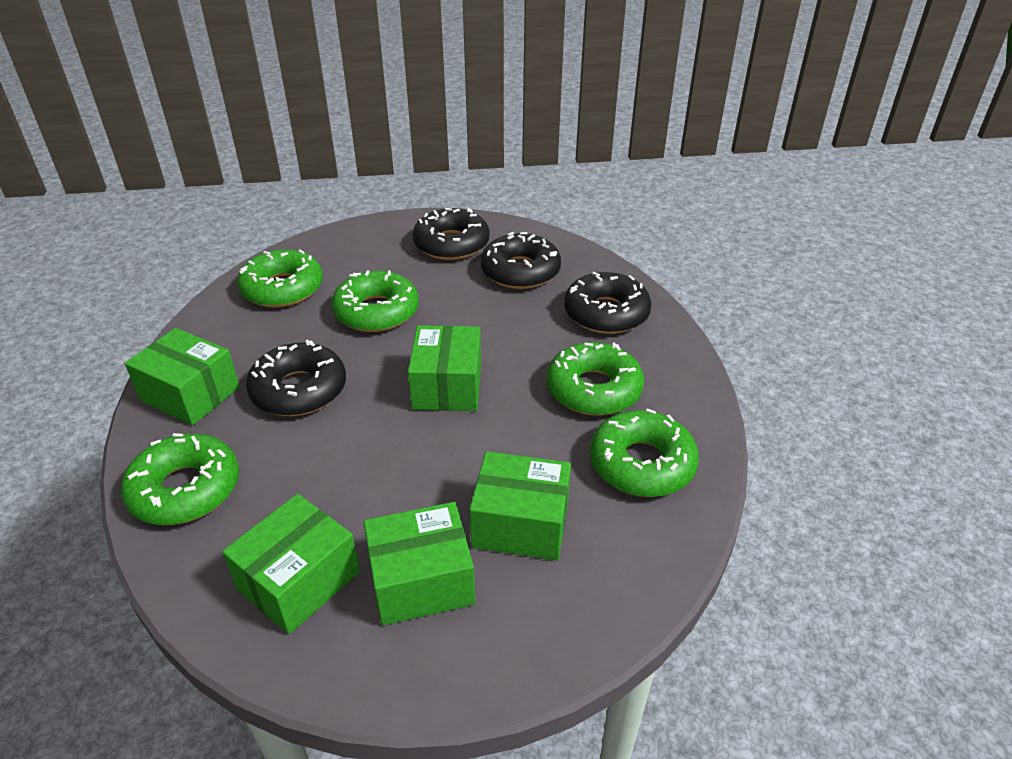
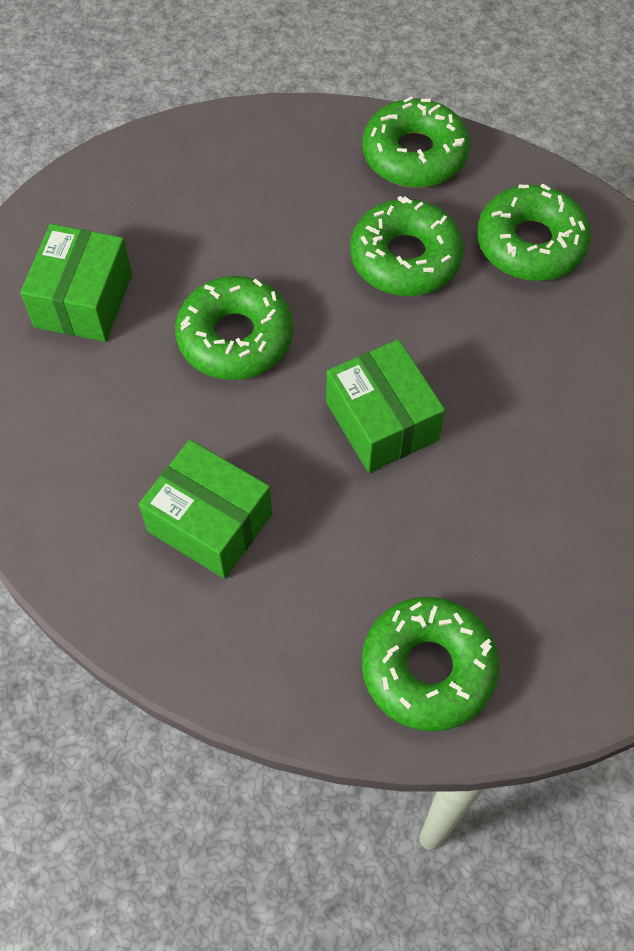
black donut: 4 -> 0
green box: 5 -> 3

